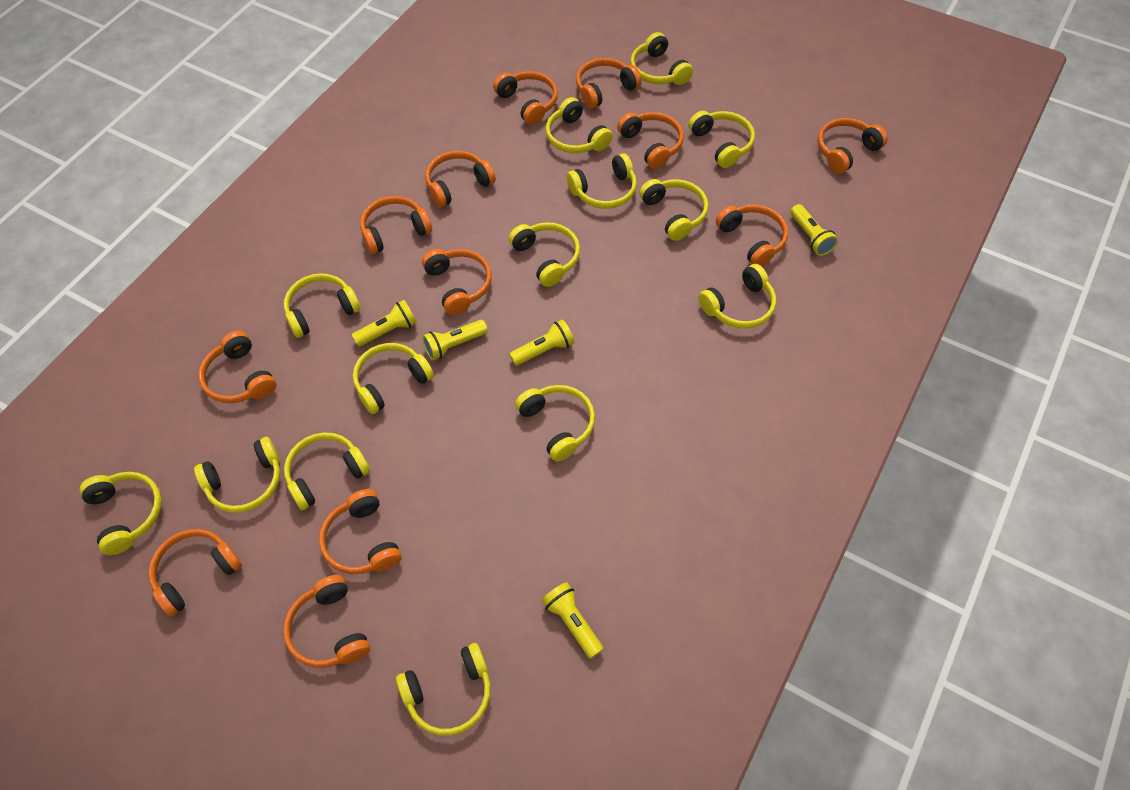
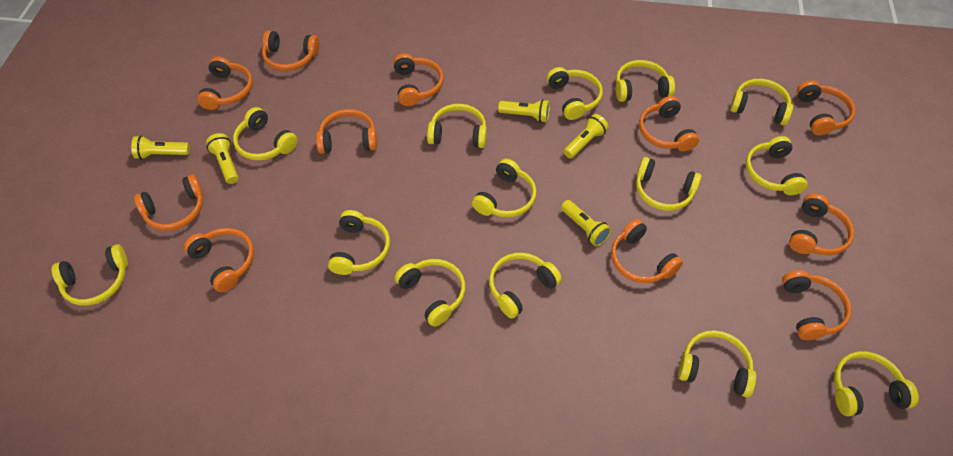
orange headphones: 12 -> 11

